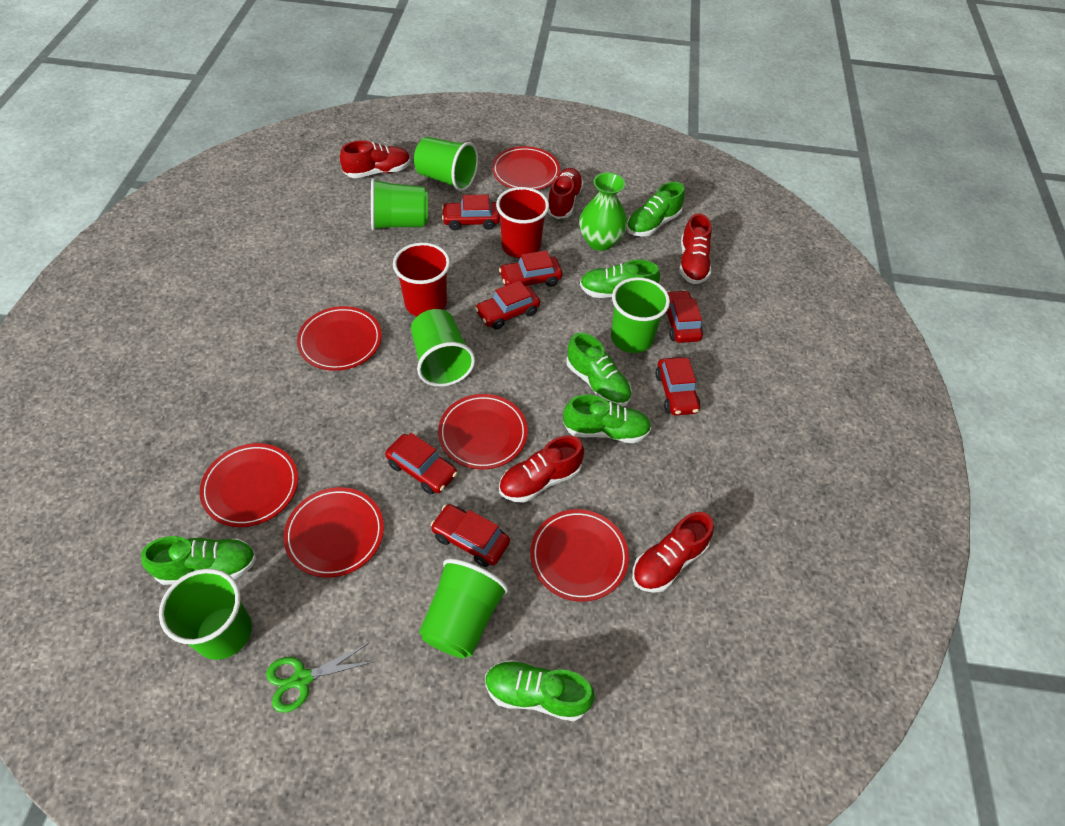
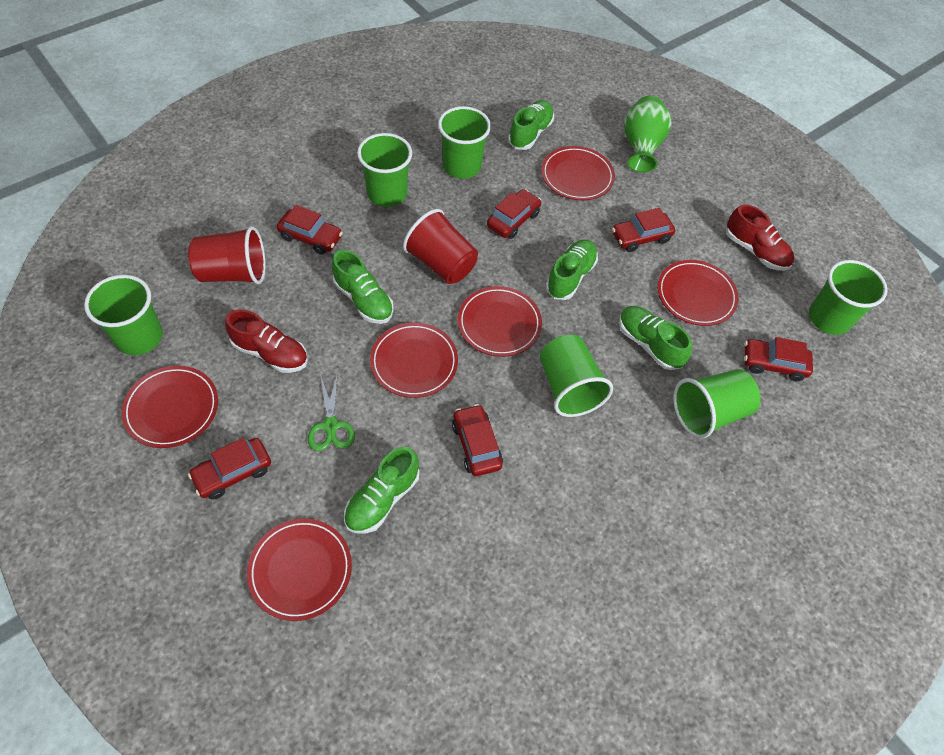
green shoe: 6 -> 5
red car: 7 -> 6
red shoe: 5 -> 2

